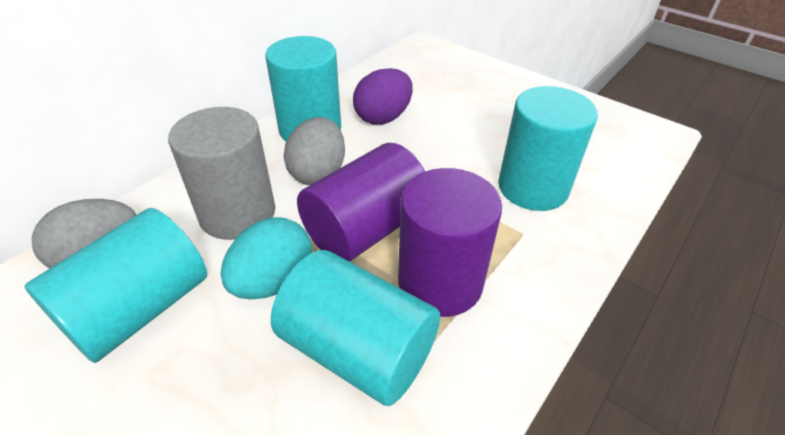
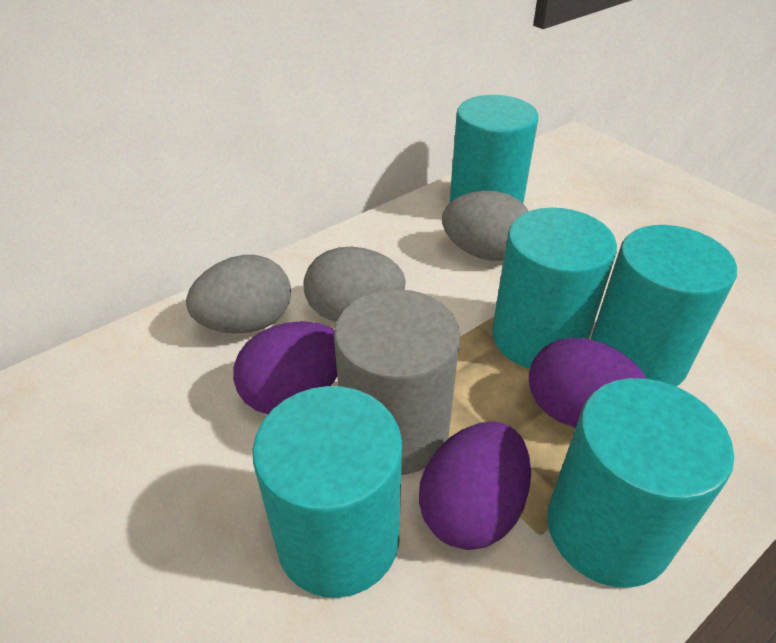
grey egg: 2 -> 3
purple cylinder: 2 -> 0
purple egg: 1 -> 3
turquoise cylinder: 4 -> 5
turquoise egg: 1 -> 0

